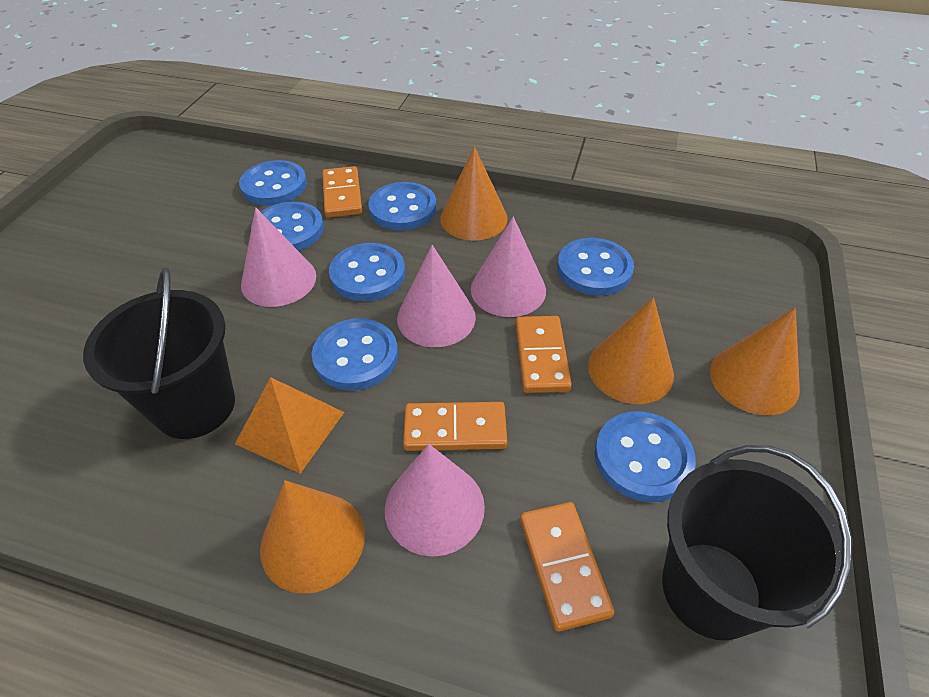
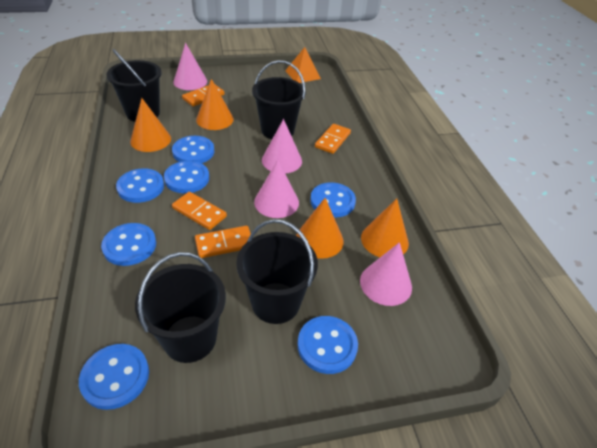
black bucket: 2 -> 4

